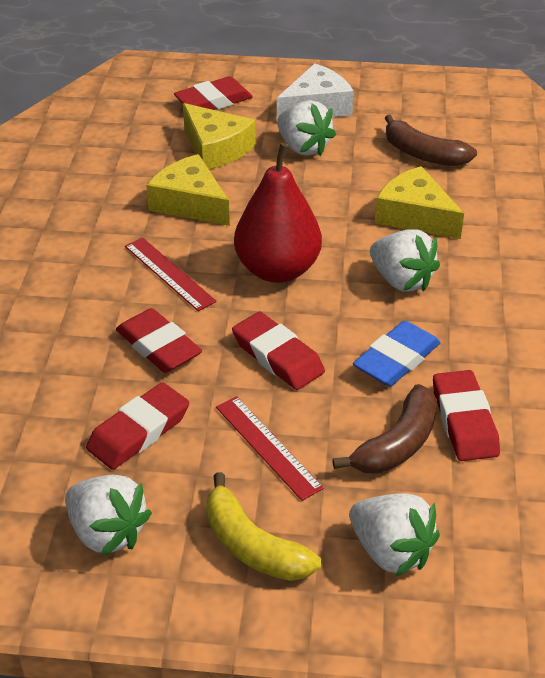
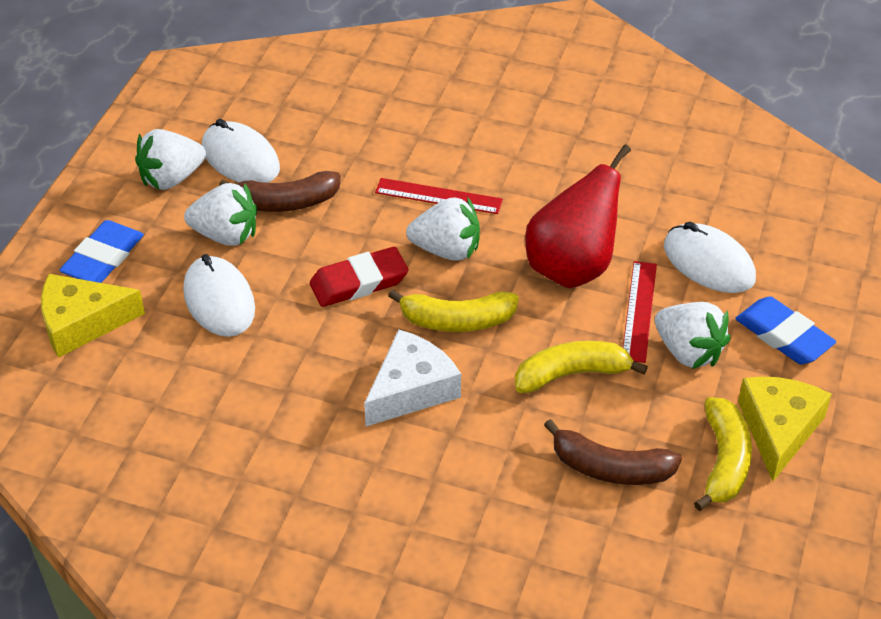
blue eraser: 1 -> 2
red eraser: 5 -> 1
white mouse: 0 -> 3
yellow banana: 1 -> 3
yellow cheese: 3 -> 2

